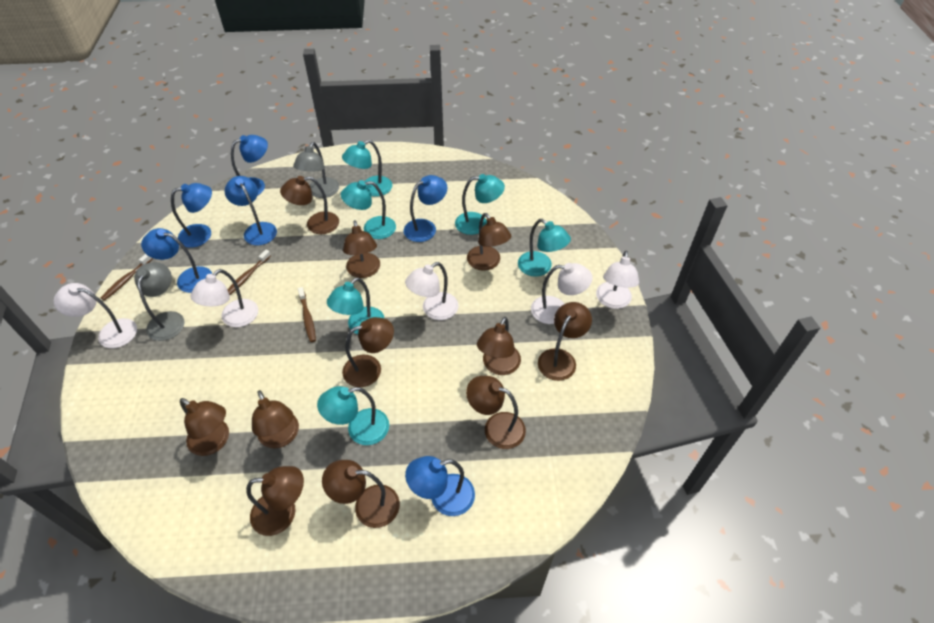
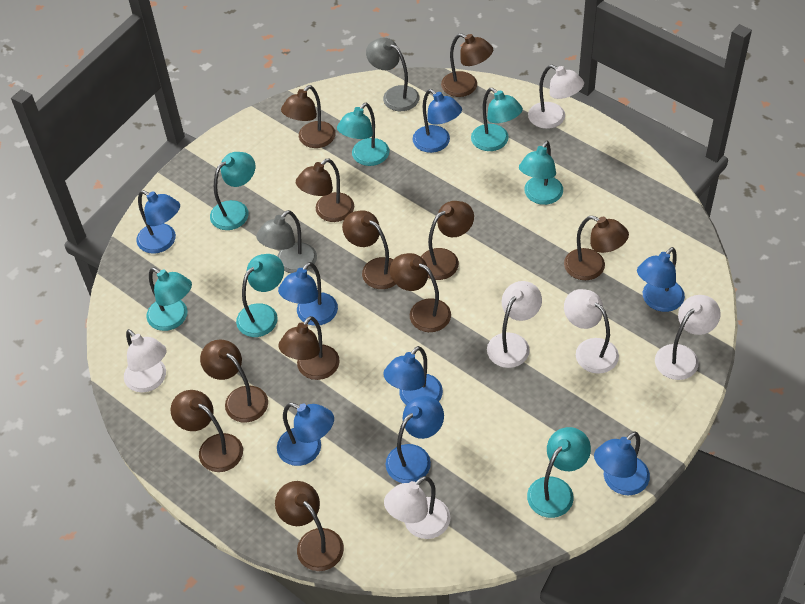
blue lamp: 6 -> 8
brown toothbrush: 3 -> 0
turquoise lamp: 6 -> 7
white lamp: 5 -> 6

